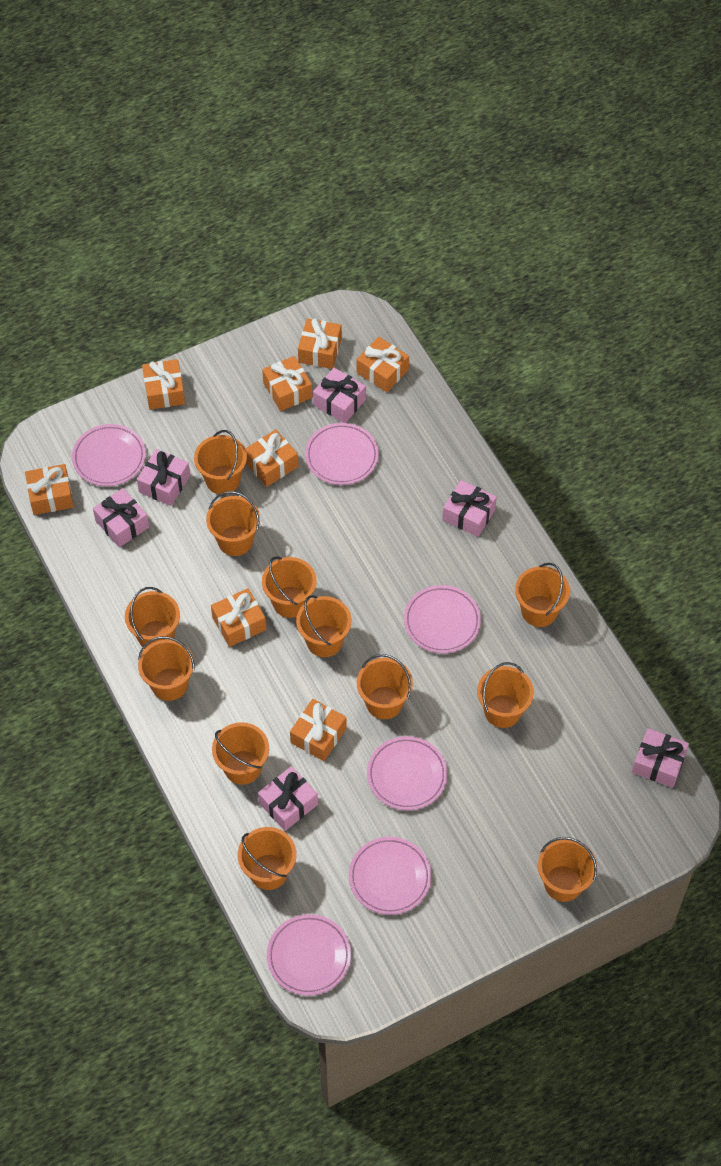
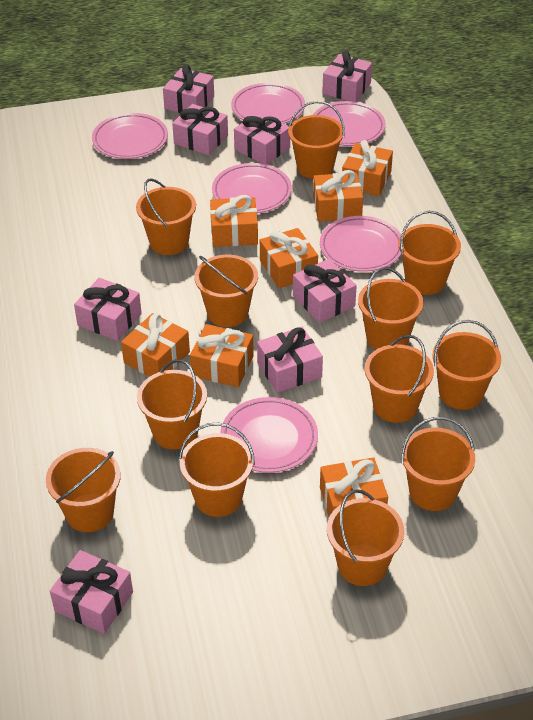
orange gift: 8 -> 7
pink gift: 6 -> 8

